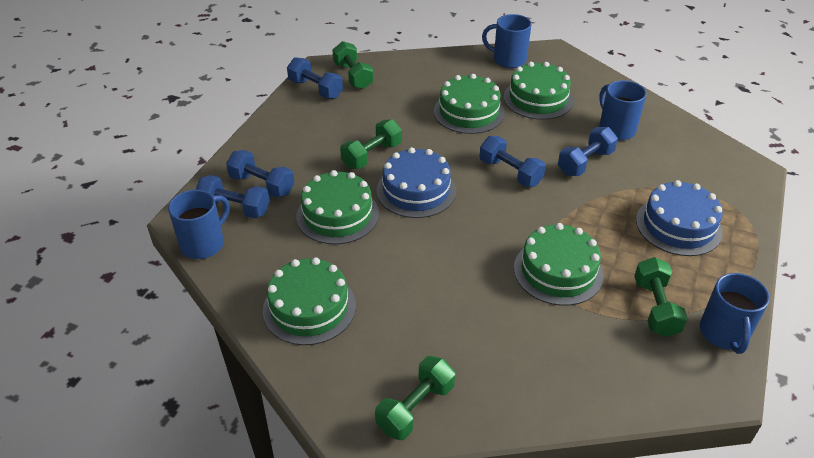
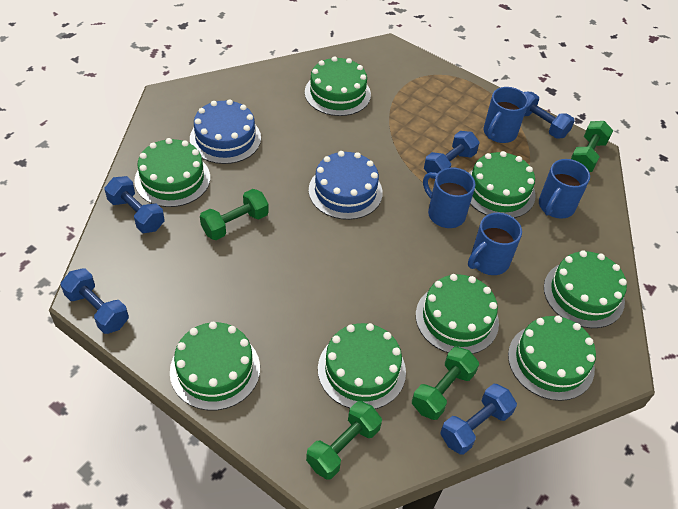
green cake: 5 -> 8

